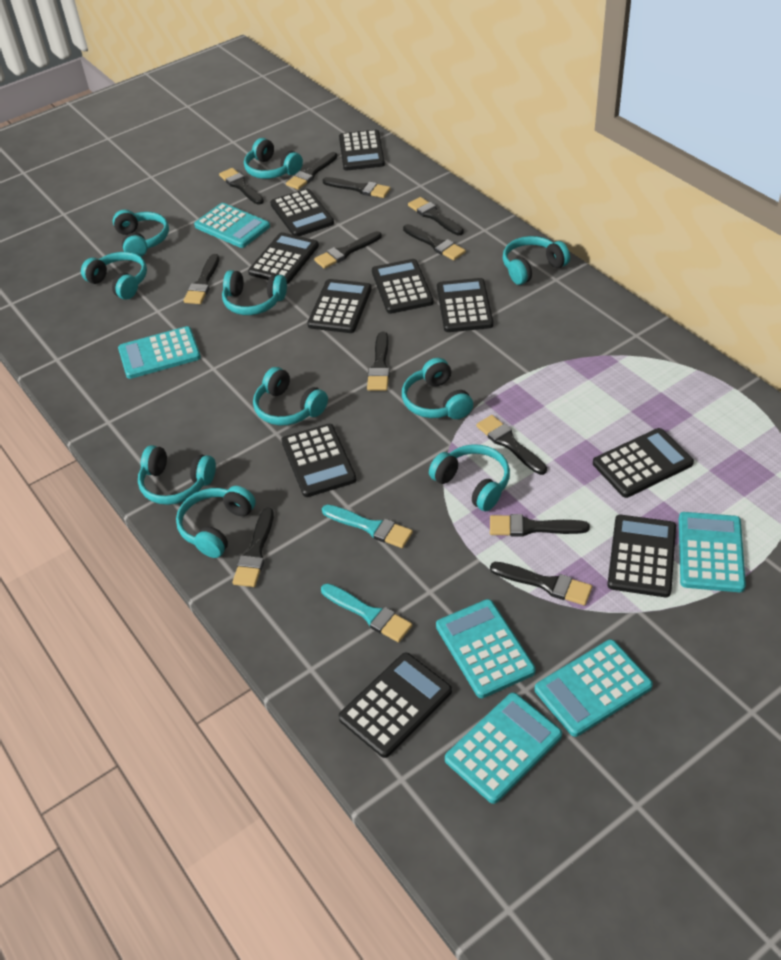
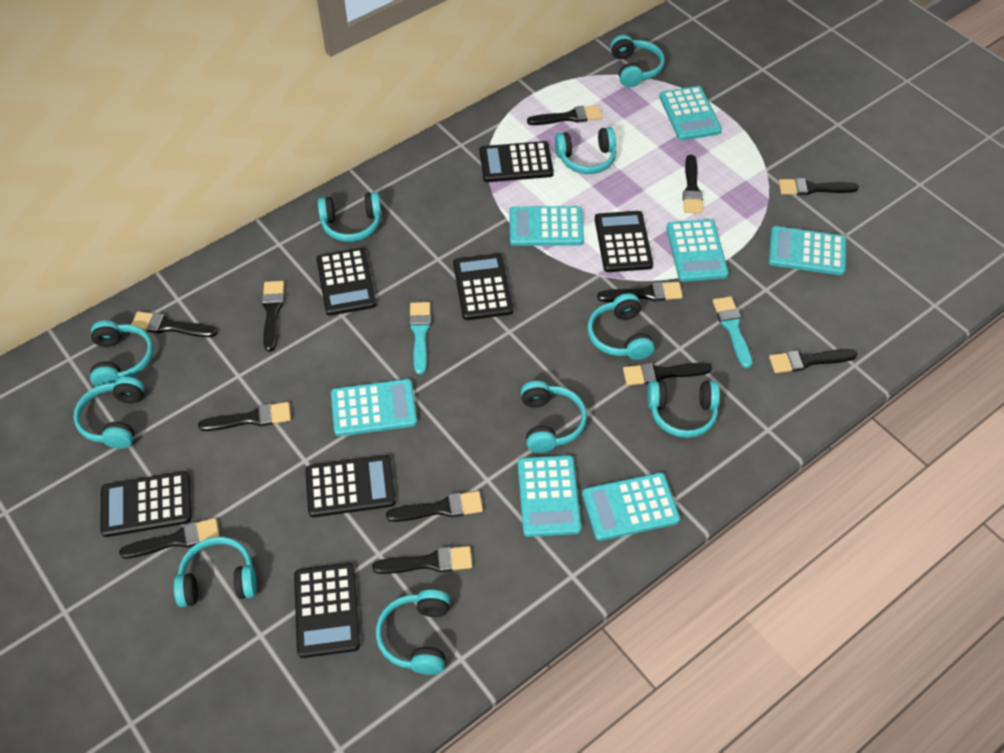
black calculator: 10 -> 7
turquoise calculator: 6 -> 7

